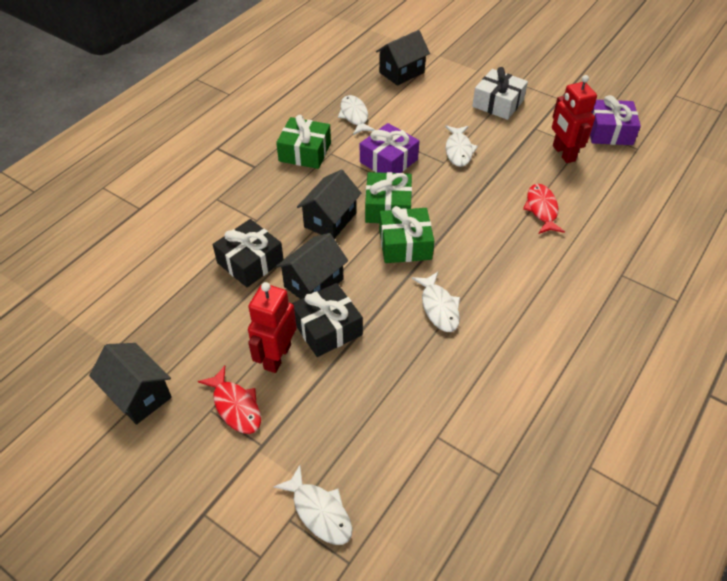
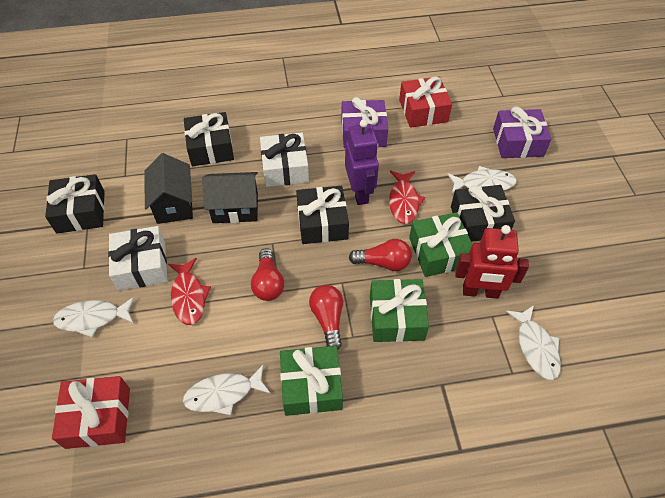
black gift: 2 -> 4
black house: 4 -> 2
purple robot: 0 -> 1
red gift: 0 -> 2
red light bulb: 0 -> 3
red robot: 2 -> 1
white gift: 1 -> 2

